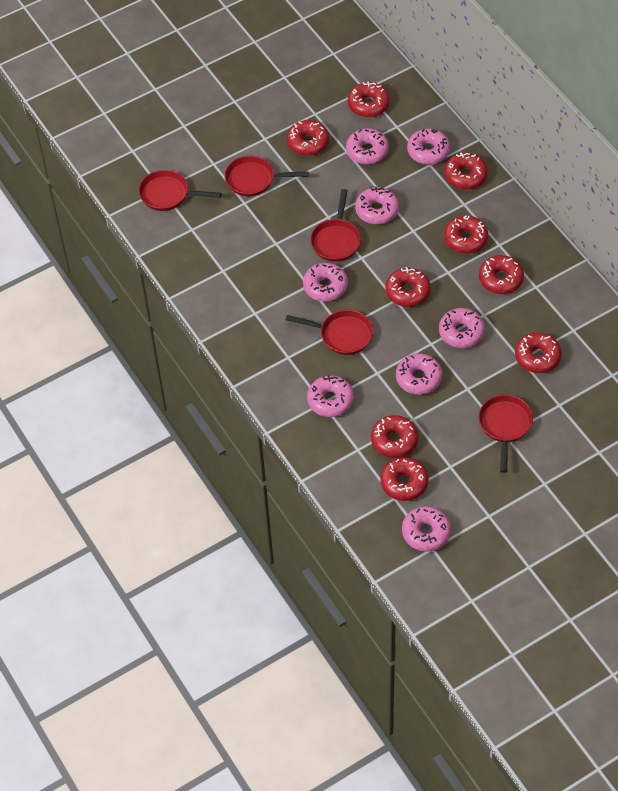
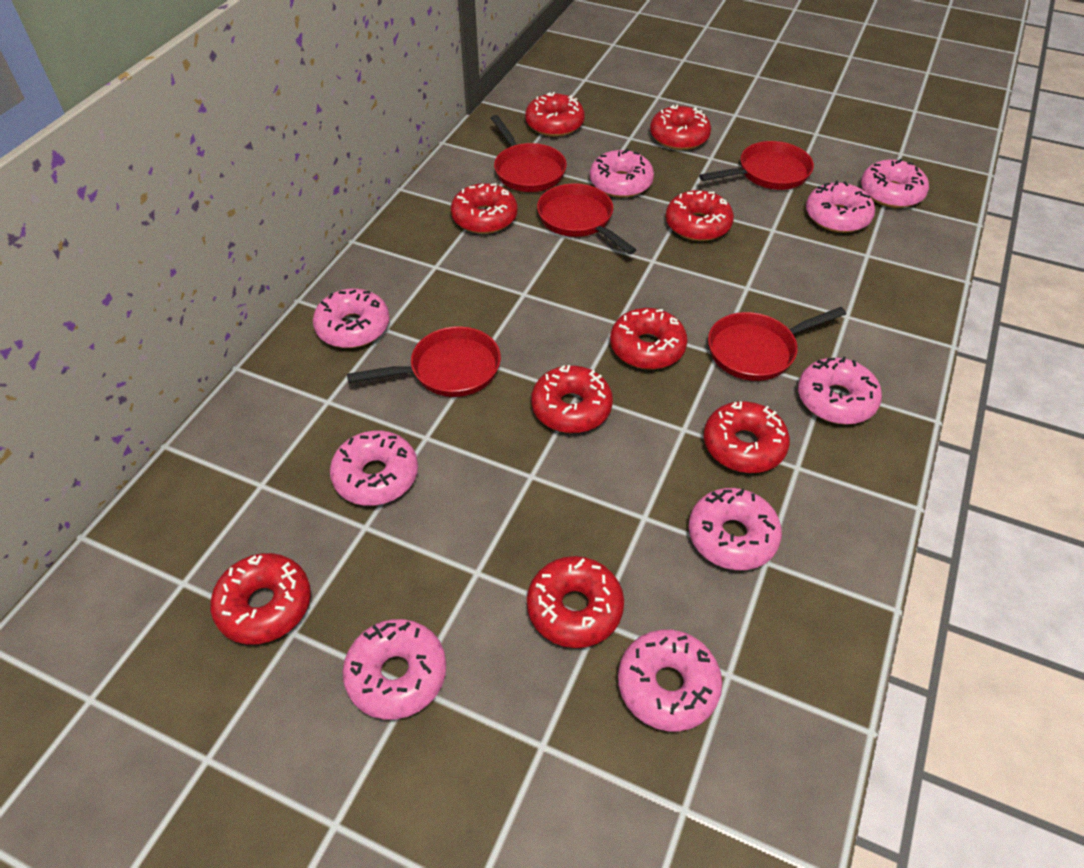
pink donut: 8 -> 9

